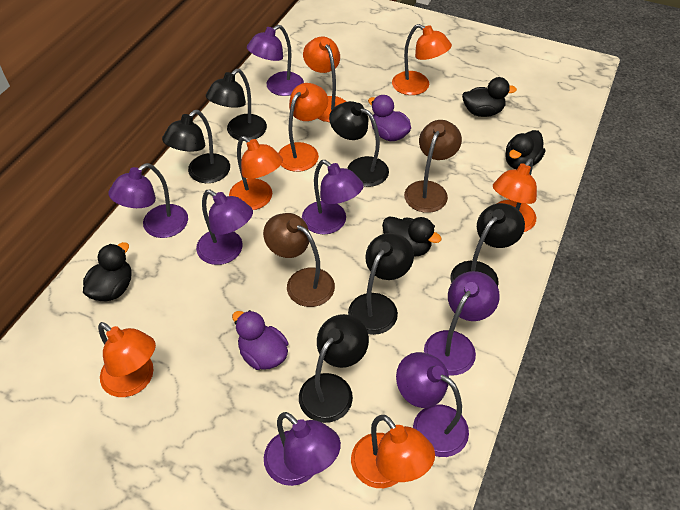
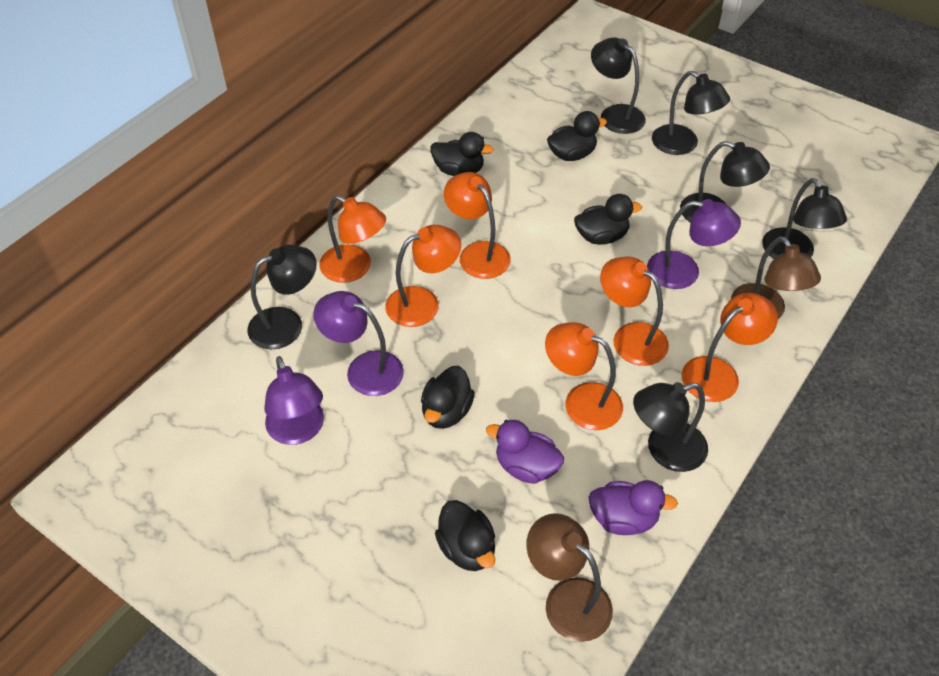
black duck: 4 -> 5
orange lamp: 7 -> 6
purple lamp: 7 -> 3

